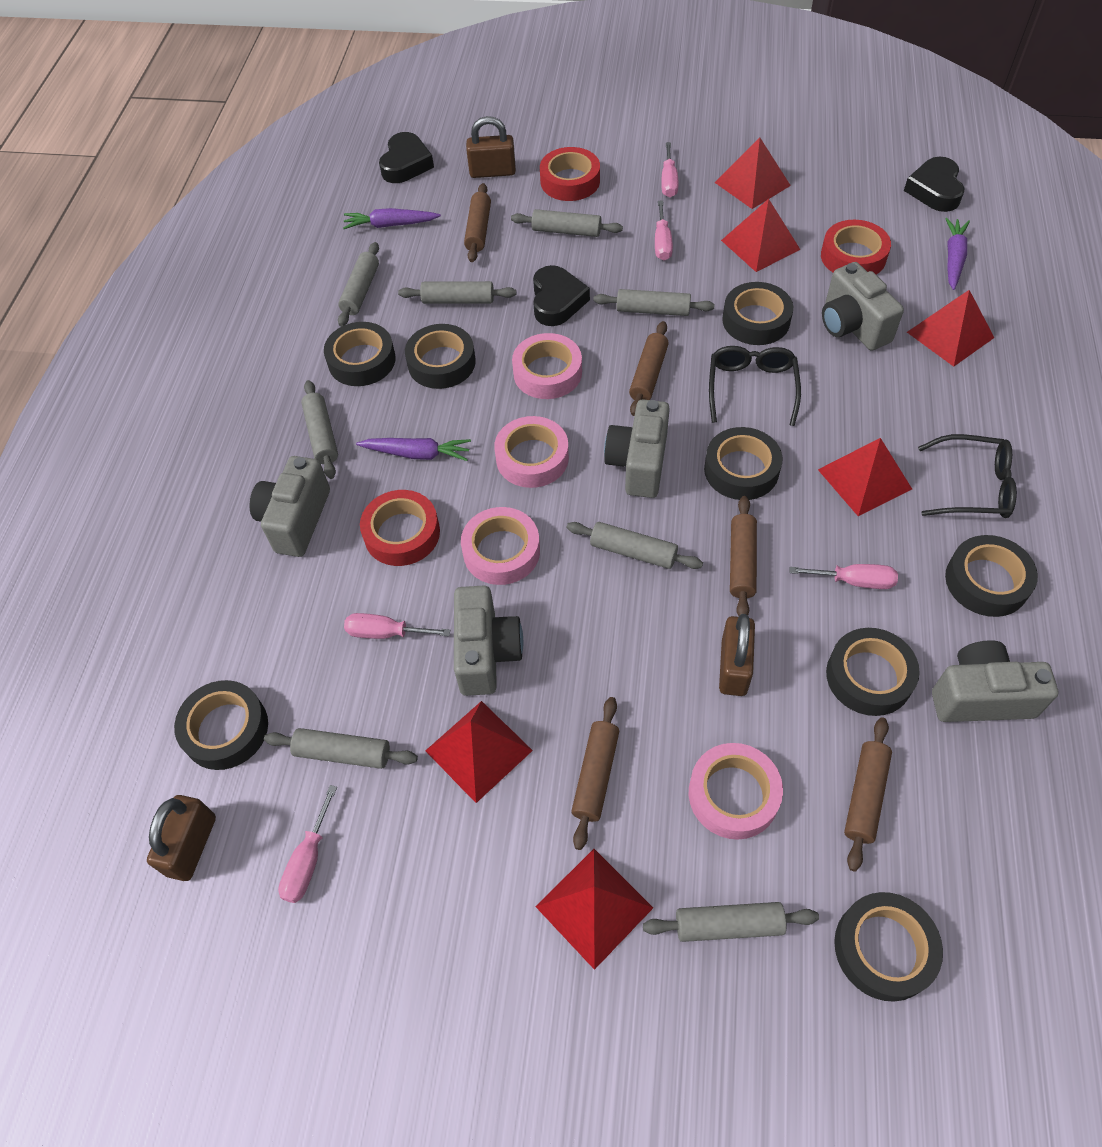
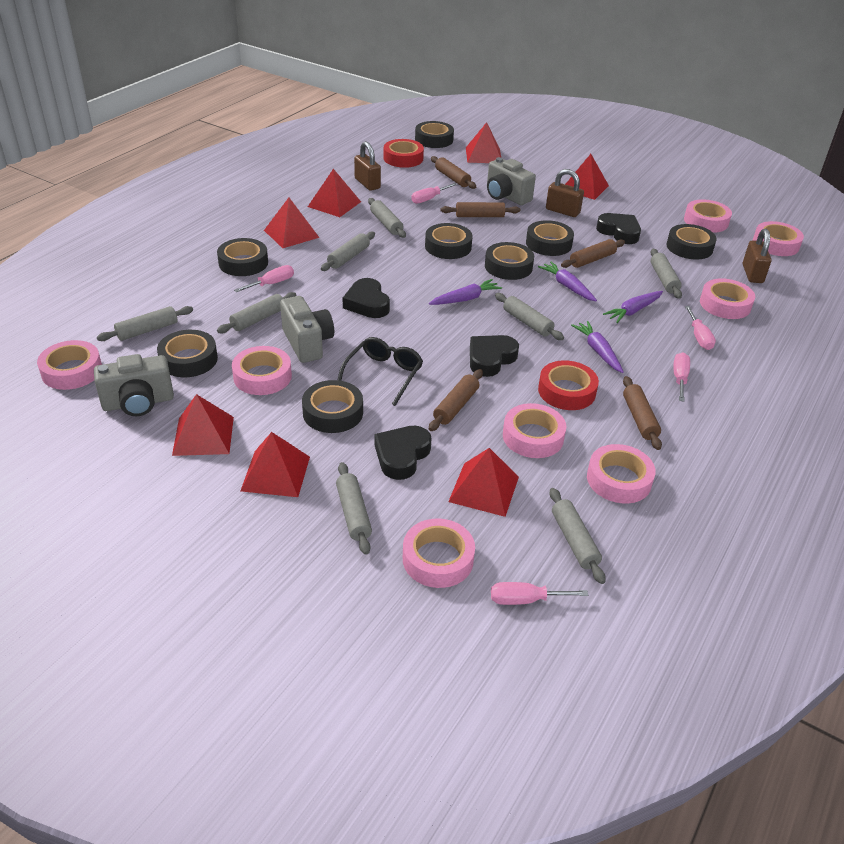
black glasses: 2 -> 1
black heart: 3 -> 4
grey camera: 5 -> 3
pink tape: 4 -> 8
purple carrot: 3 -> 4
red pyramid: 6 -> 7
red tape: 3 -> 2

